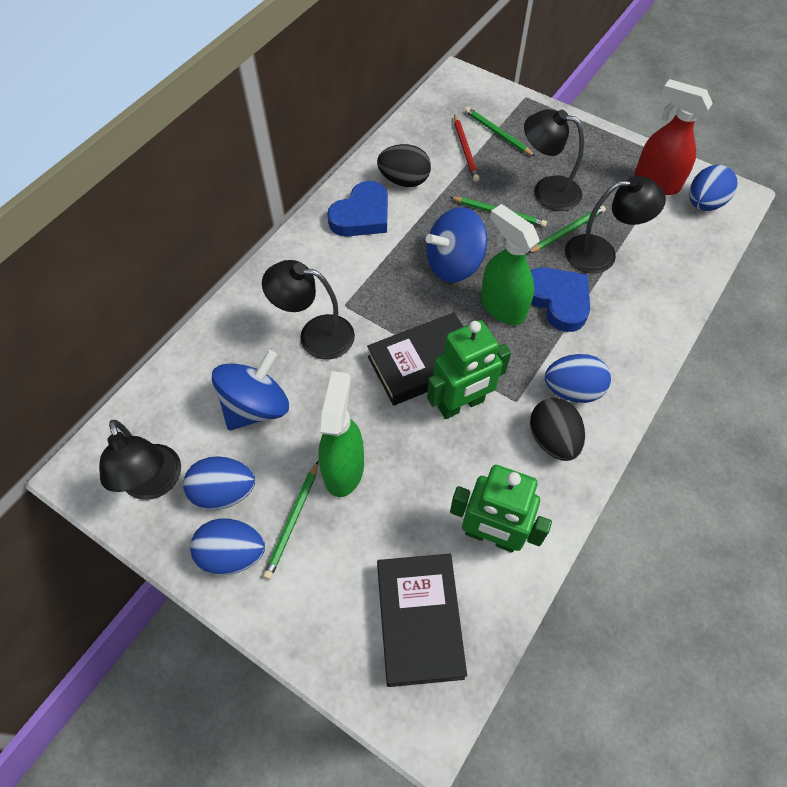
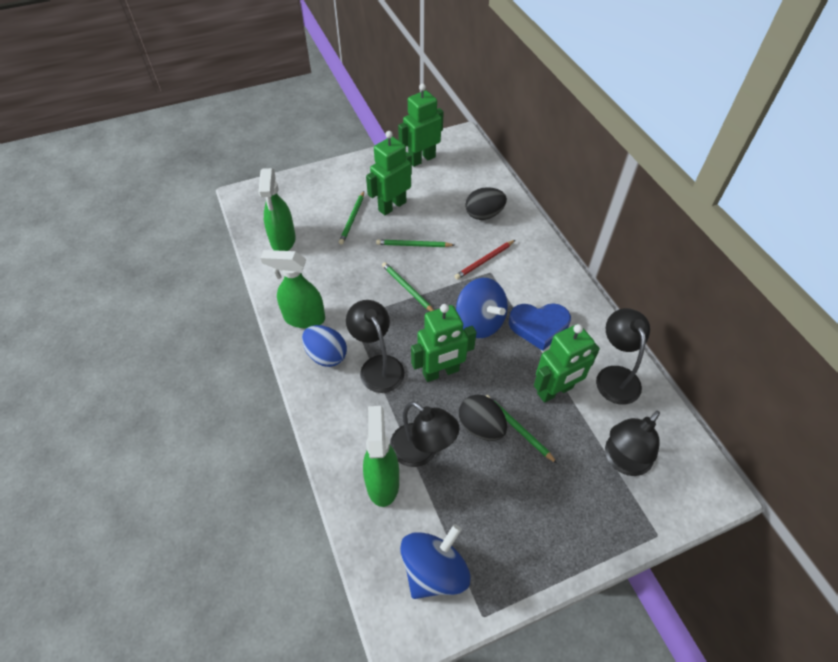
black book: 2 -> 0
blue egg: 4 -> 1
blue heart: 2 -> 1
green robot: 2 -> 4
green spray bottle: 2 -> 3
red spray bottle: 1 -> 0

